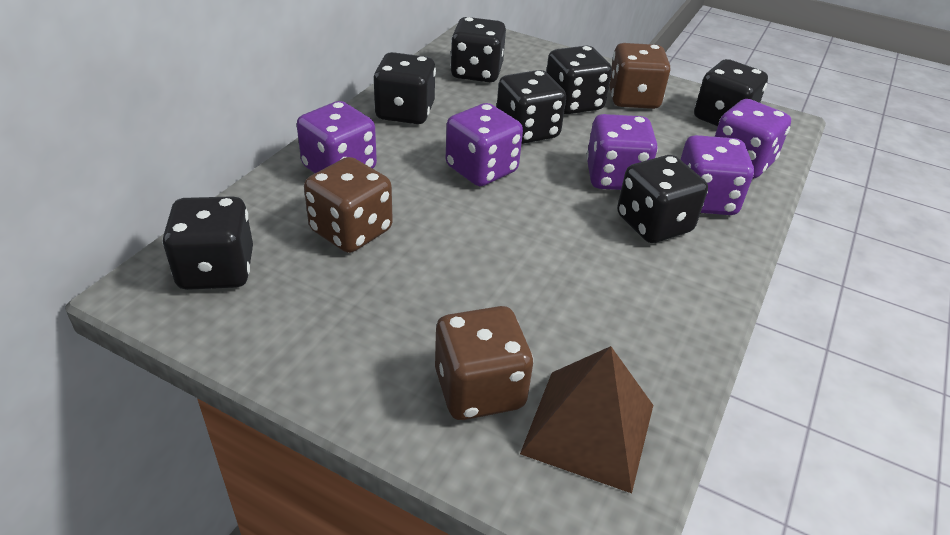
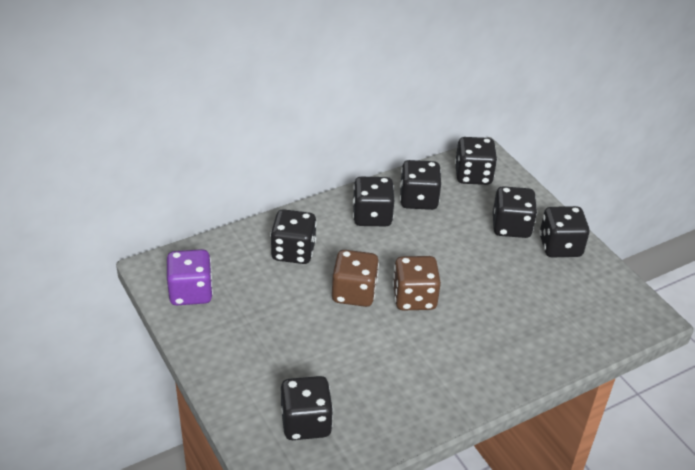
brown dice: 3 -> 2
brown pyramid: 1 -> 0
purple dice: 5 -> 1

